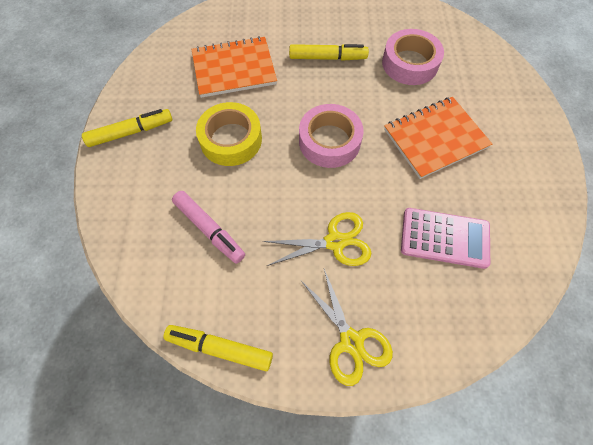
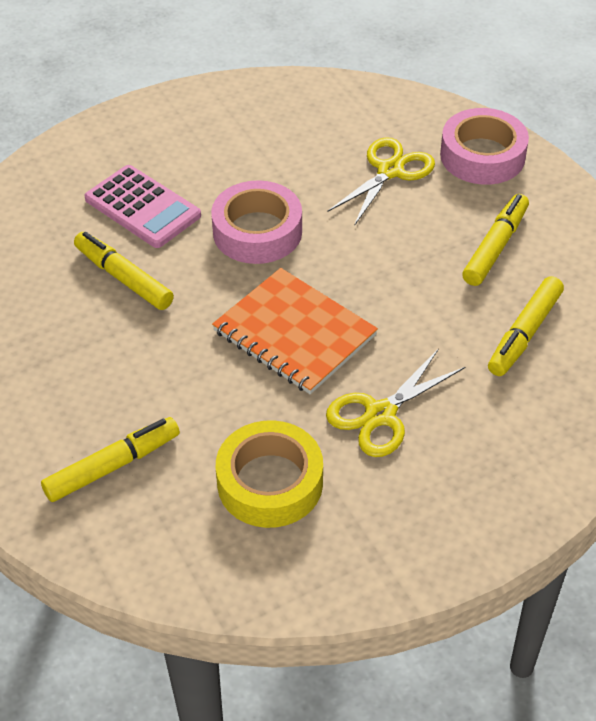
orange notebook: 2 -> 1
pink marker: 1 -> 0
yellow marker: 3 -> 4

